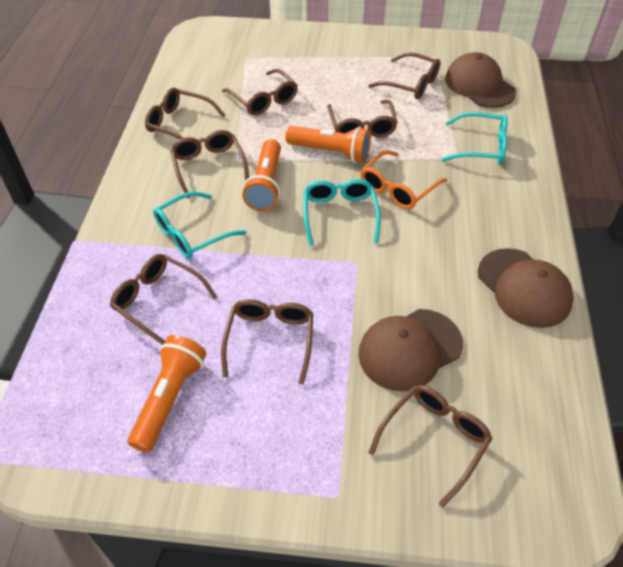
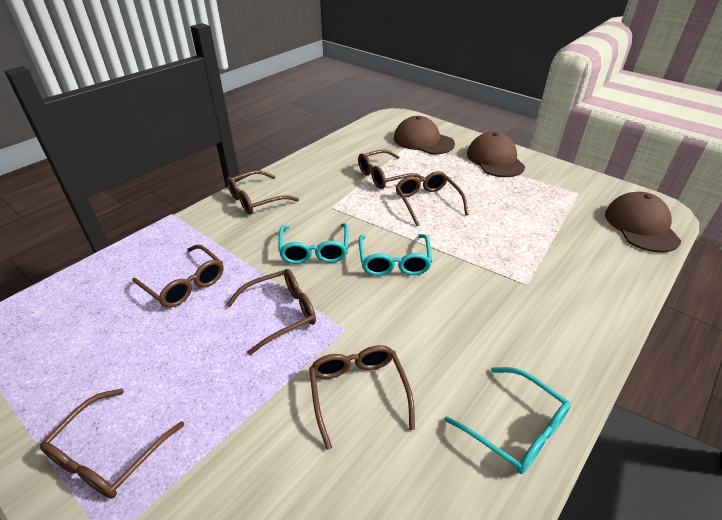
brown glasses: 8 -> 7
orange flashlight: 3 -> 0
orange glasses: 1 -> 0

